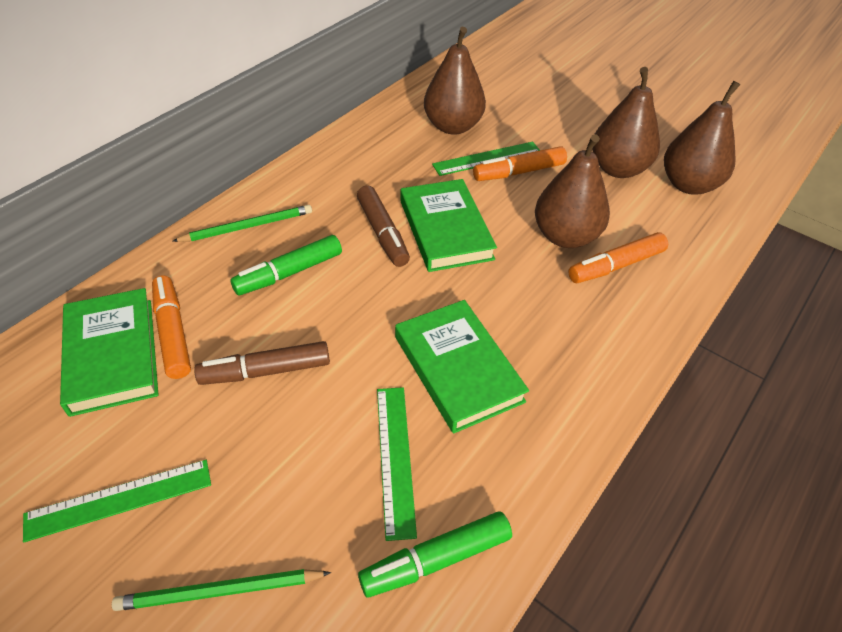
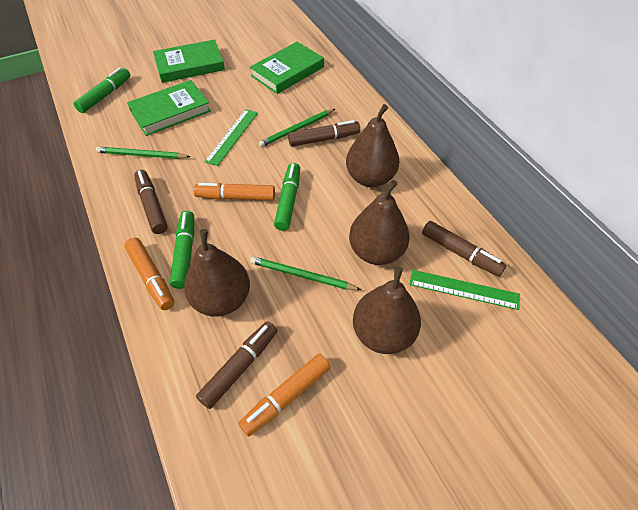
brown marker: 2 -> 4
green marker: 2 -> 3
green pencil: 2 -> 3
green ruler: 3 -> 2

